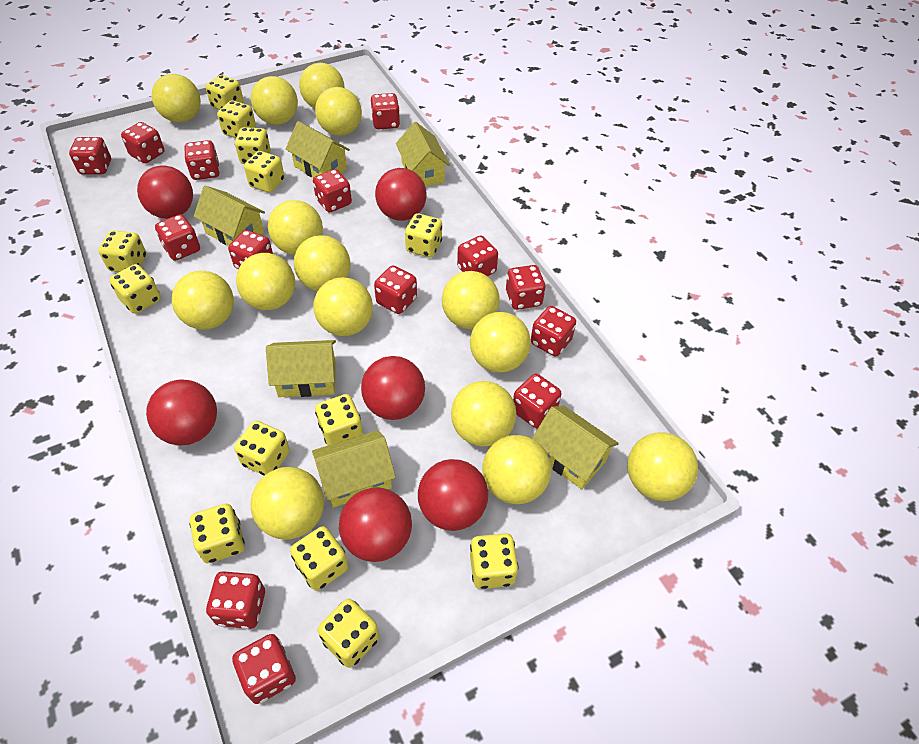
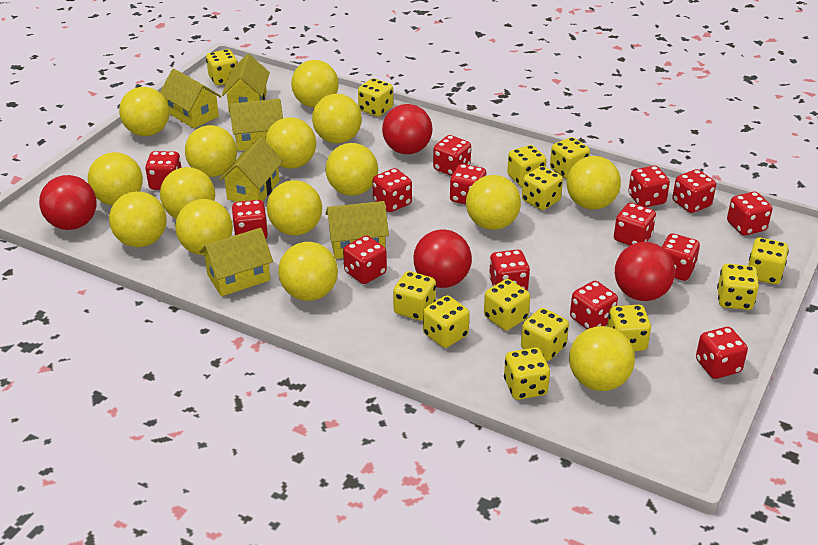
red ball: 6 -> 4

